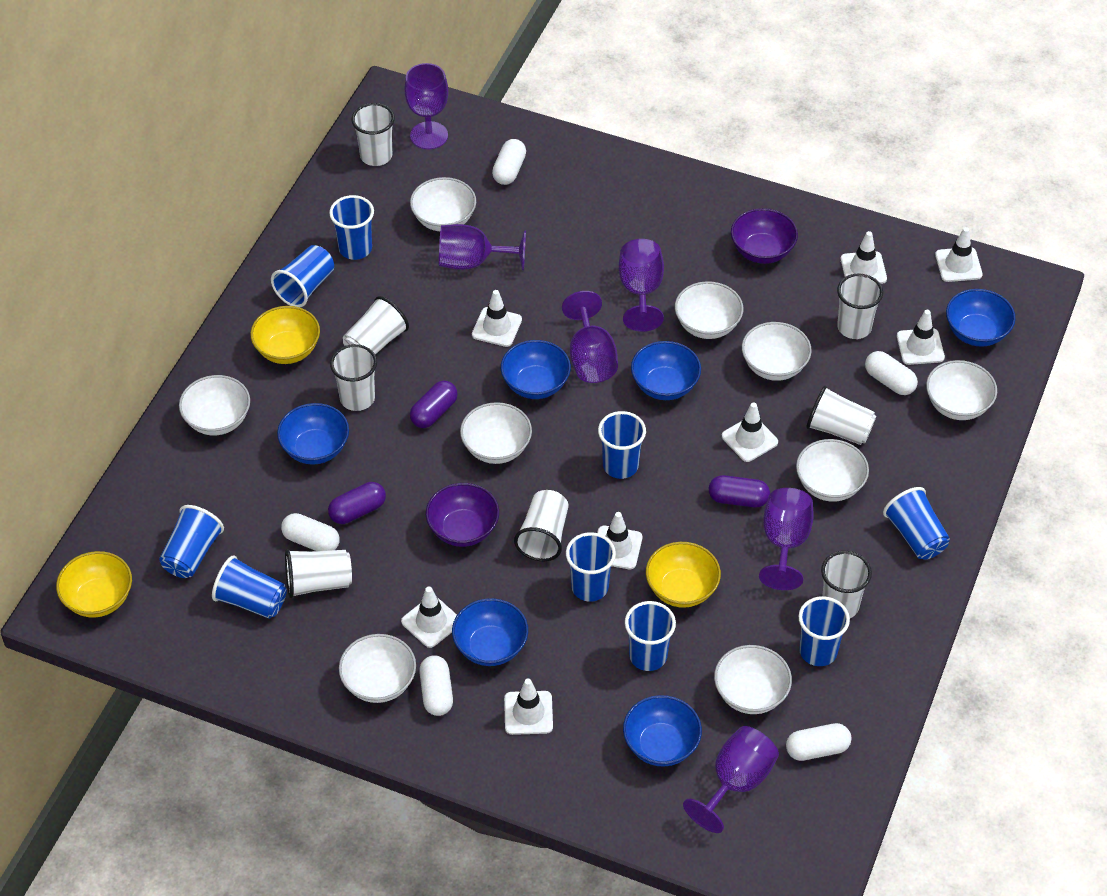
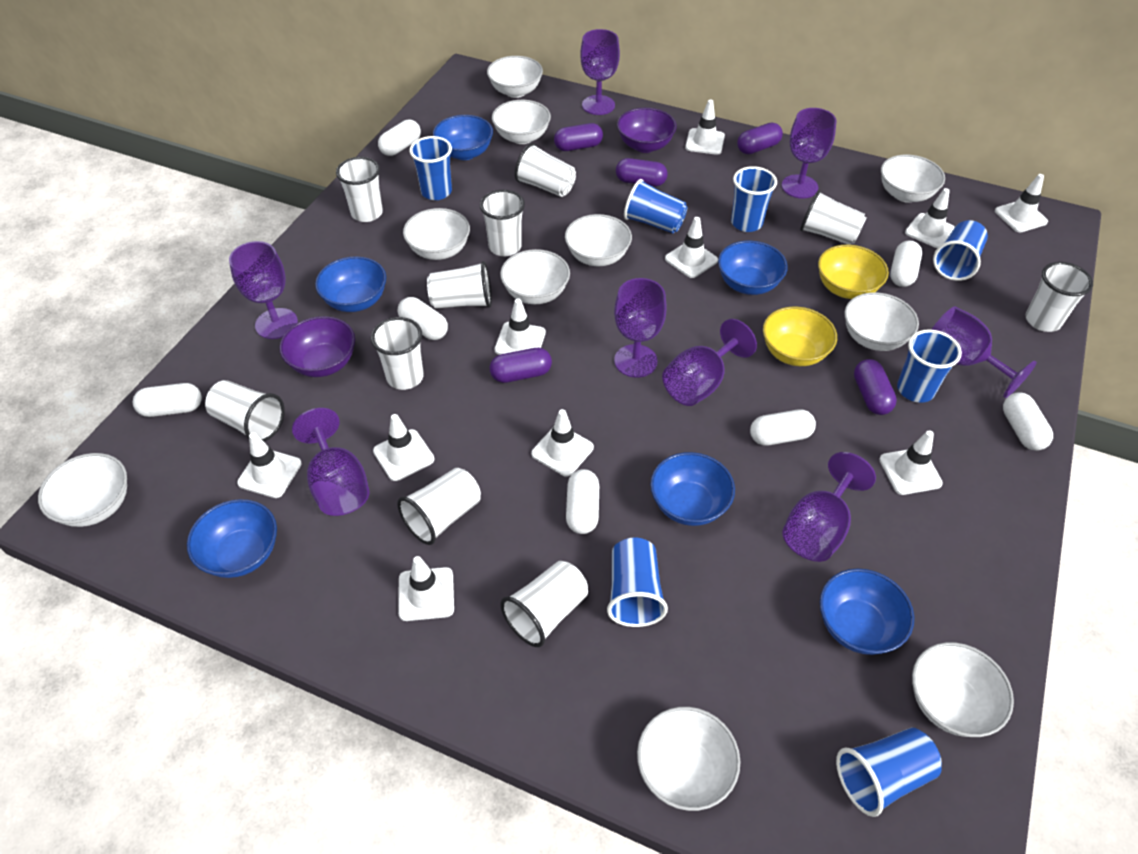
blue cup: 9 -> 7
purple capsule: 3 -> 5
purple goblet: 6 -> 8
white bowl: 9 -> 10
white capsule: 5 -> 7
white cup: 8 -> 10
white traffic cone: 8 -> 10
yellow bowl: 3 -> 2

